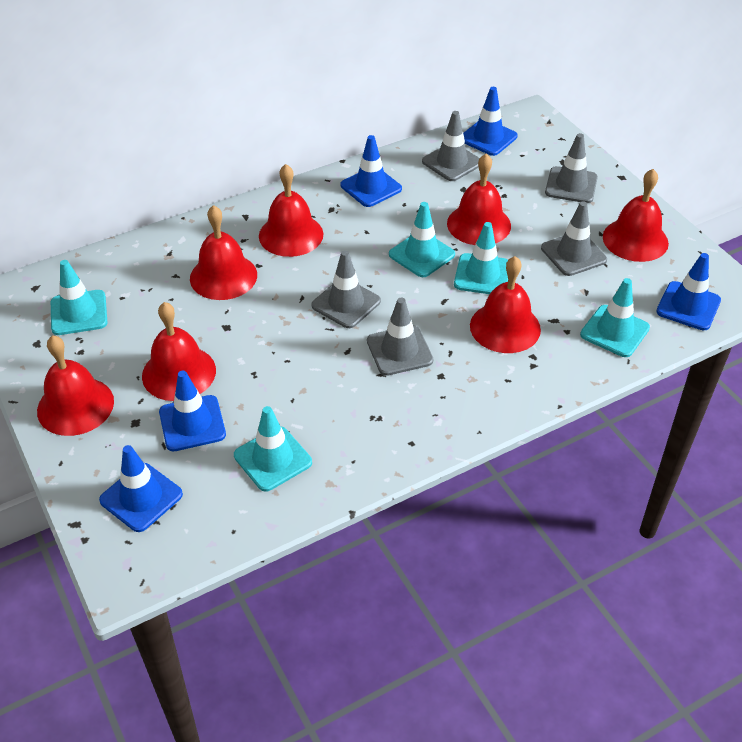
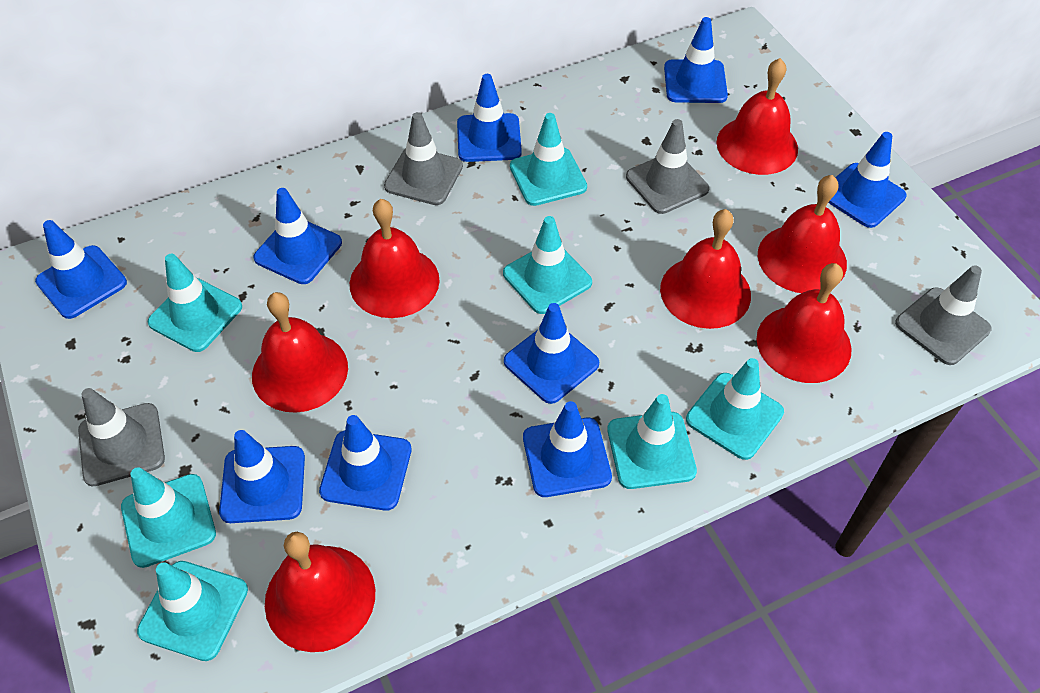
blue traffic cone: 5 -> 9
grey traffic cone: 5 -> 4
turquoise traffic cone: 5 -> 7

